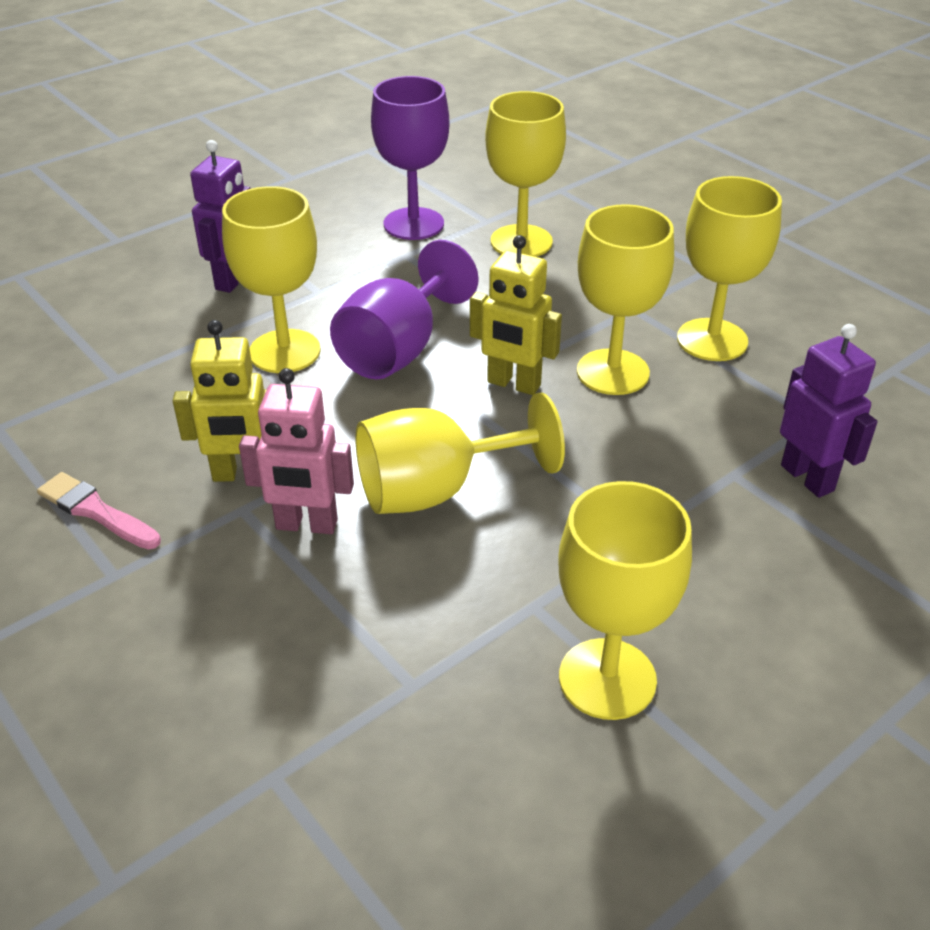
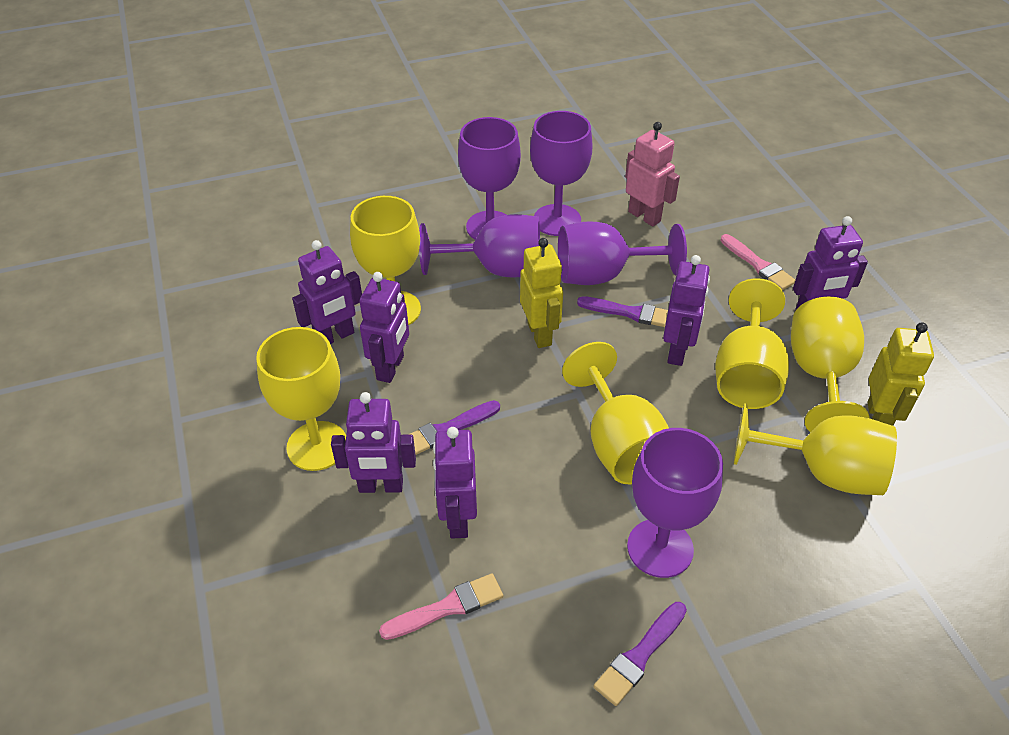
pink brush: 1 -> 2
purple brush: 0 -> 3
purple goblet: 2 -> 5
purple robot: 2 -> 6

